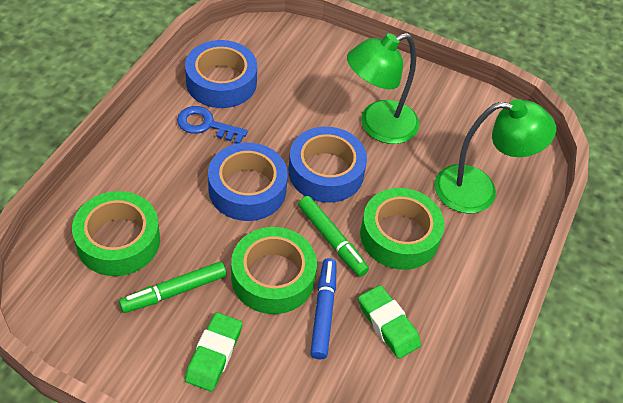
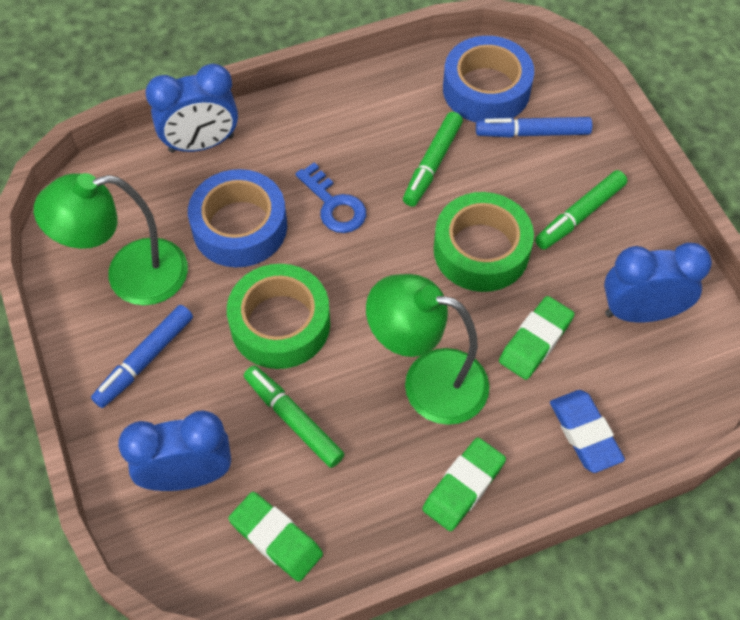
blue clock: 0 -> 3
blue eraser: 0 -> 1
blue marker: 1 -> 2
blue tape: 3 -> 2
green eraser: 2 -> 3
green marker: 2 -> 3
green tape: 3 -> 2

